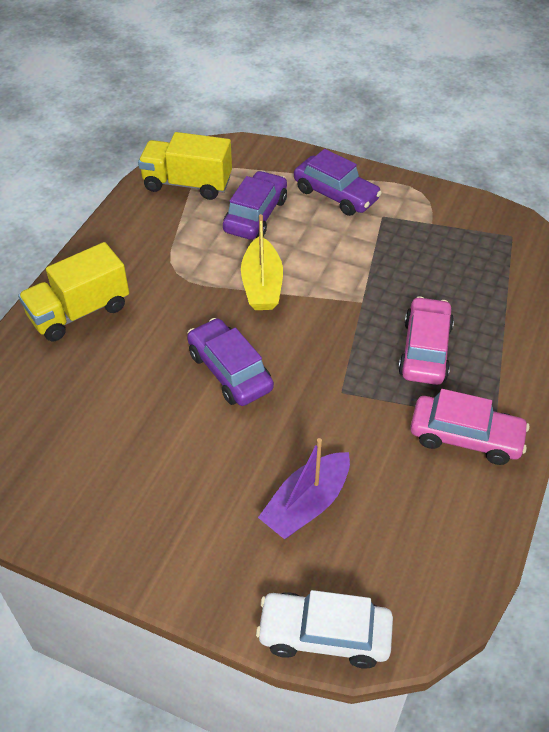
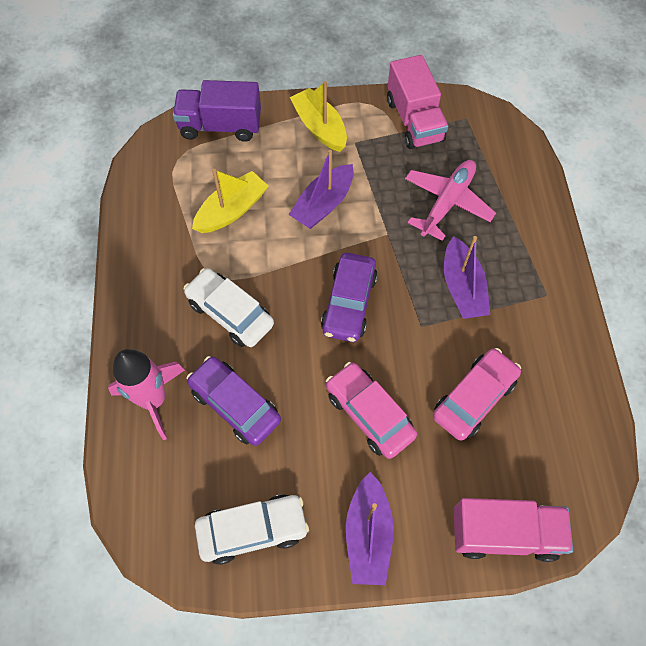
pink plane: 0 -> 1
pink rocket: 0 -> 1
pink truck: 0 -> 2
purple boat: 1 -> 3
purple car: 3 -> 2
purple truck: 0 -> 1
white car: 1 -> 2
yellow boat: 1 -> 2
yellow truck: 2 -> 0

